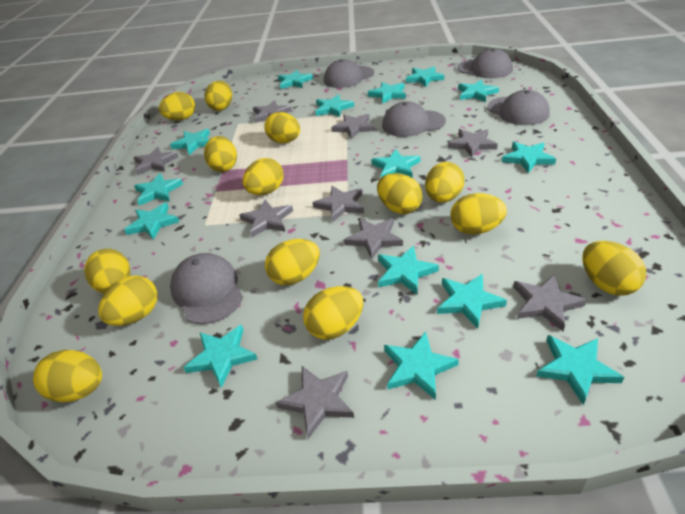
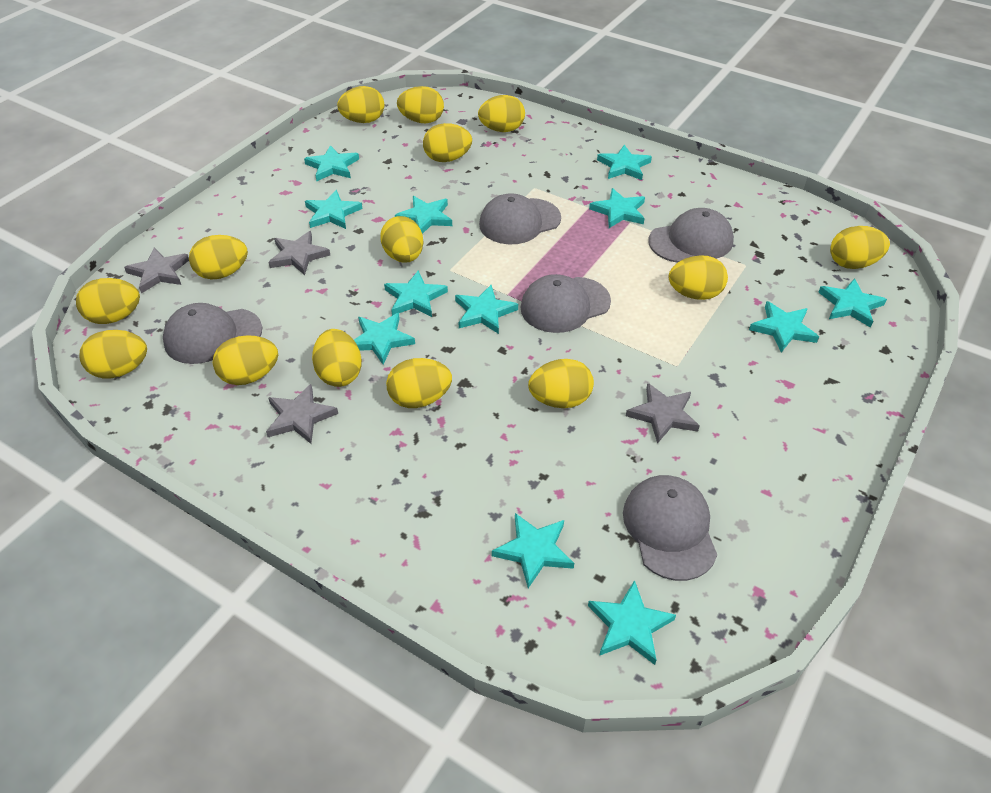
grey star: 9 -> 4
turquoise star: 15 -> 12

